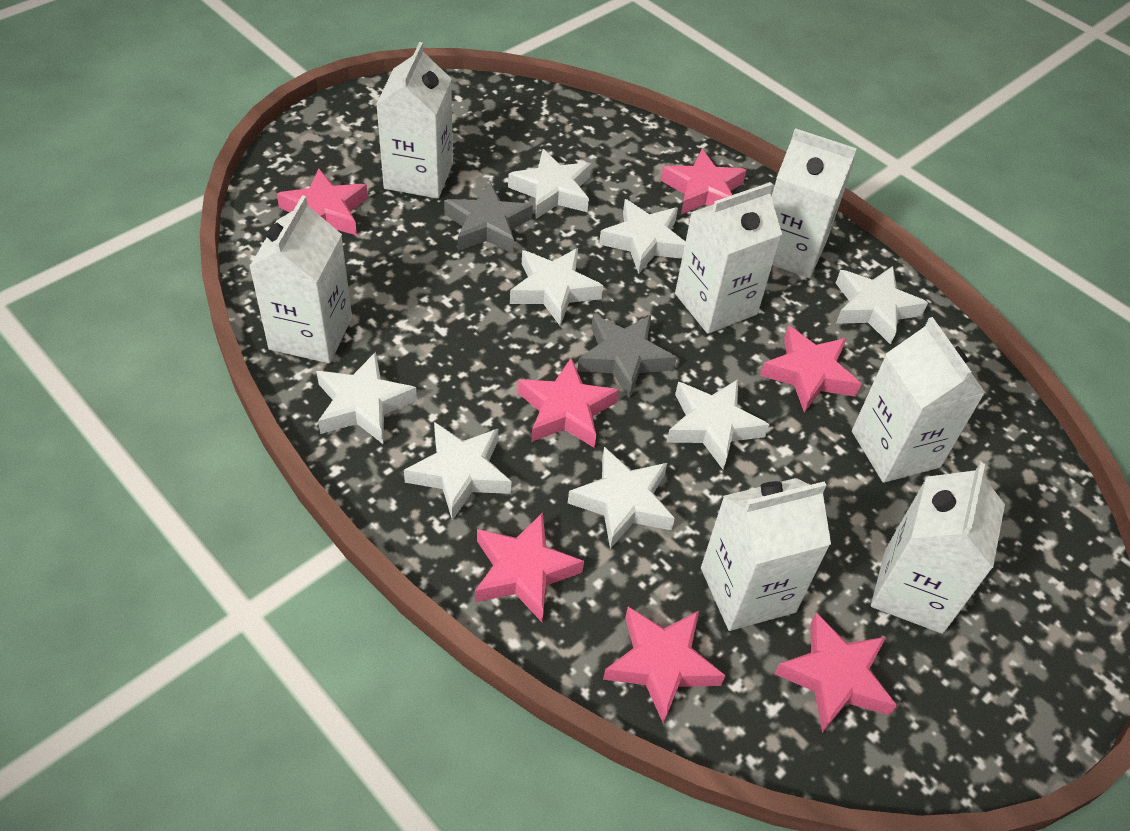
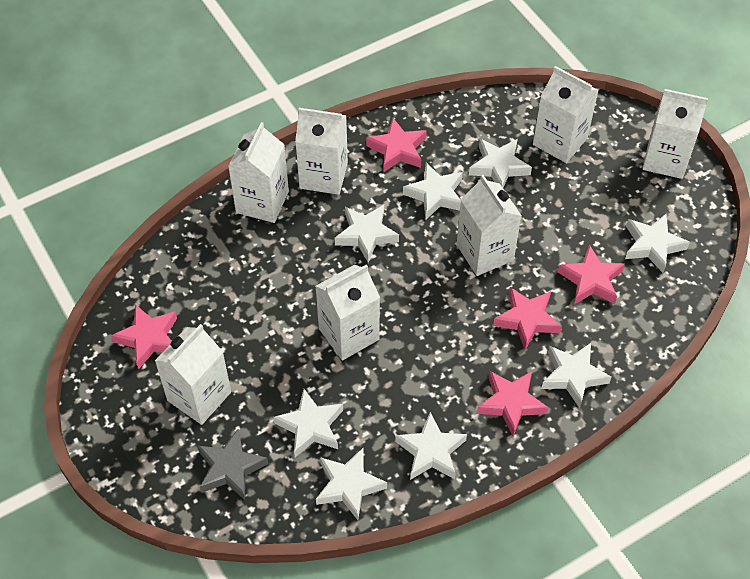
grey star: 2 -> 1
pink star: 7 -> 5

